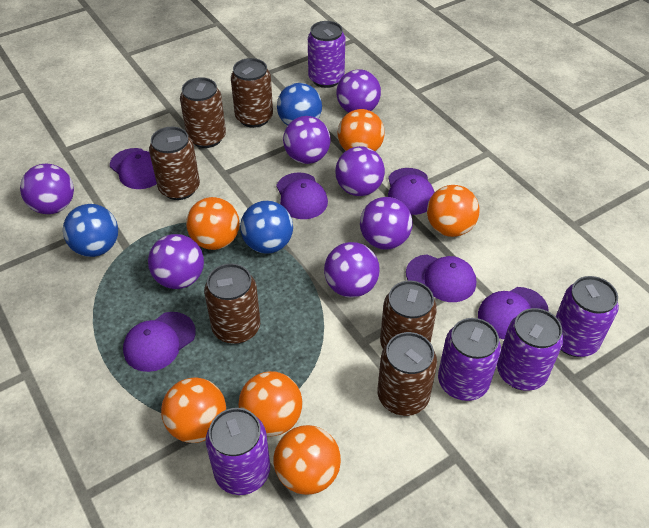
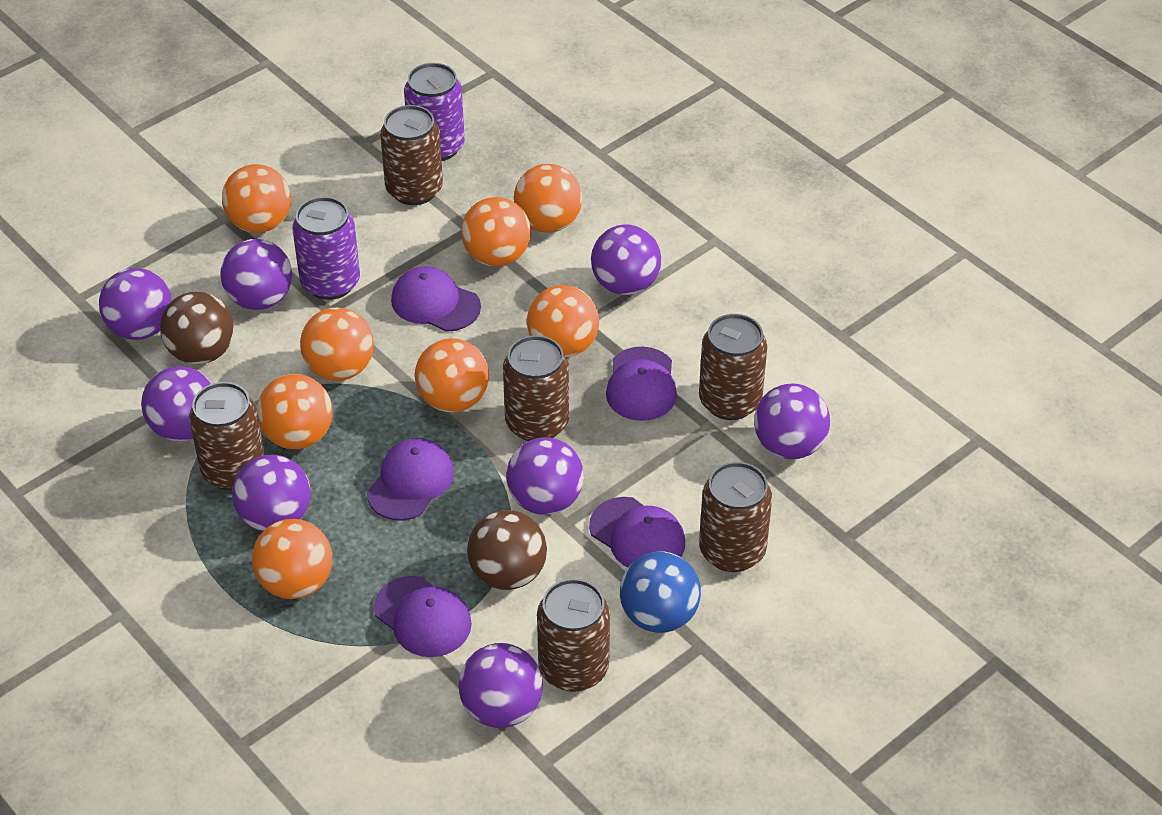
blue ball: 3 -> 1
brown ball: 0 -> 2
orange ball: 6 -> 8
purple ball: 7 -> 8
purple can: 5 -> 2
purple cap: 6 -> 5

